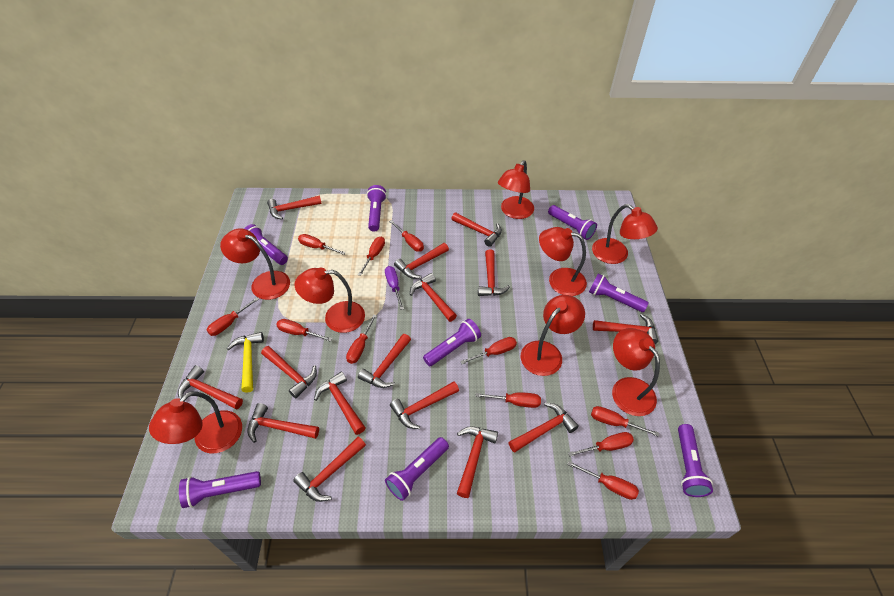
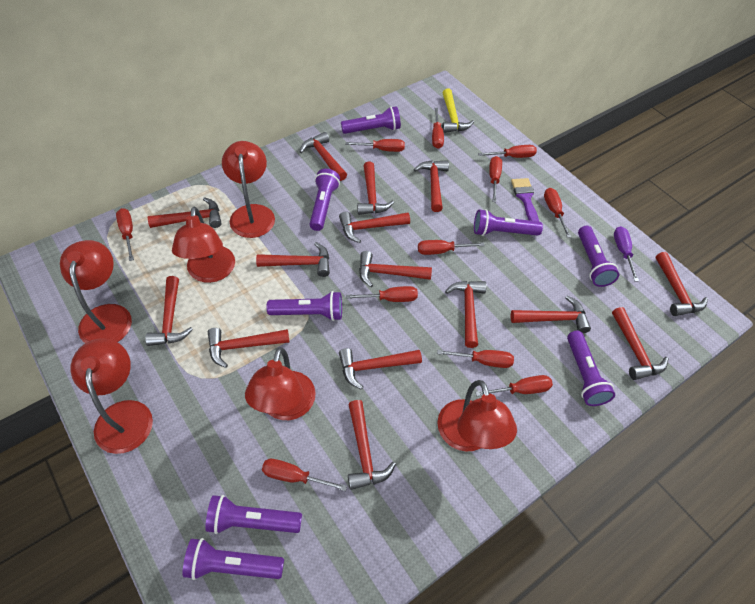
purple brush: 0 -> 1
red lamp: 8 -> 6

